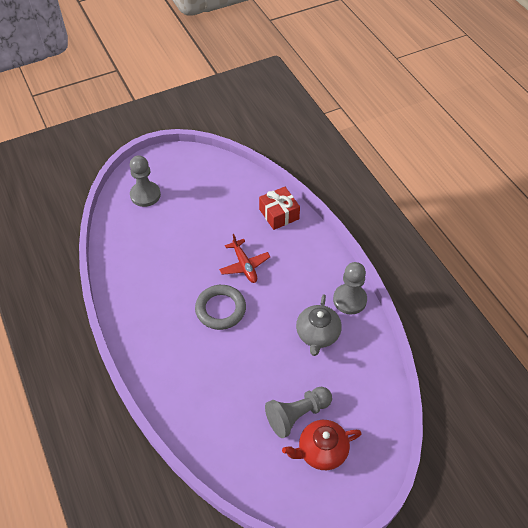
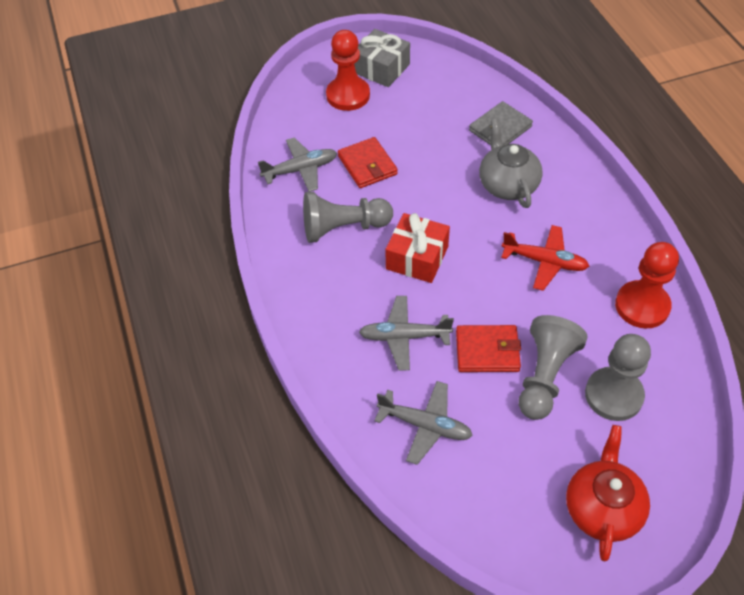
grey gift: 0 -> 1
grey plane: 0 -> 3
grey ring: 1 -> 0
grey wallet: 0 -> 1
red pawn: 0 -> 2
red wallet: 0 -> 2

